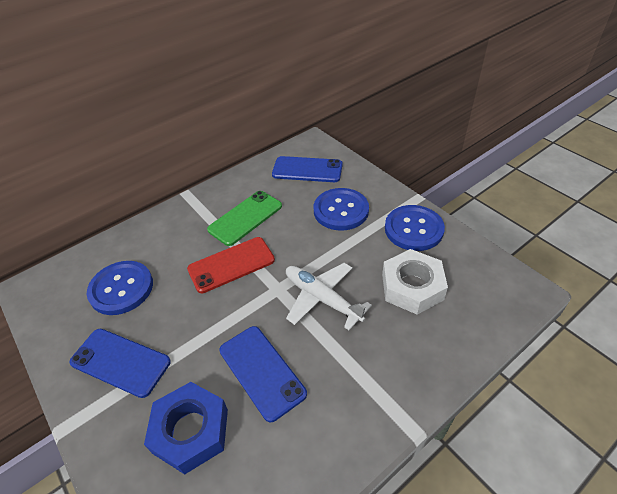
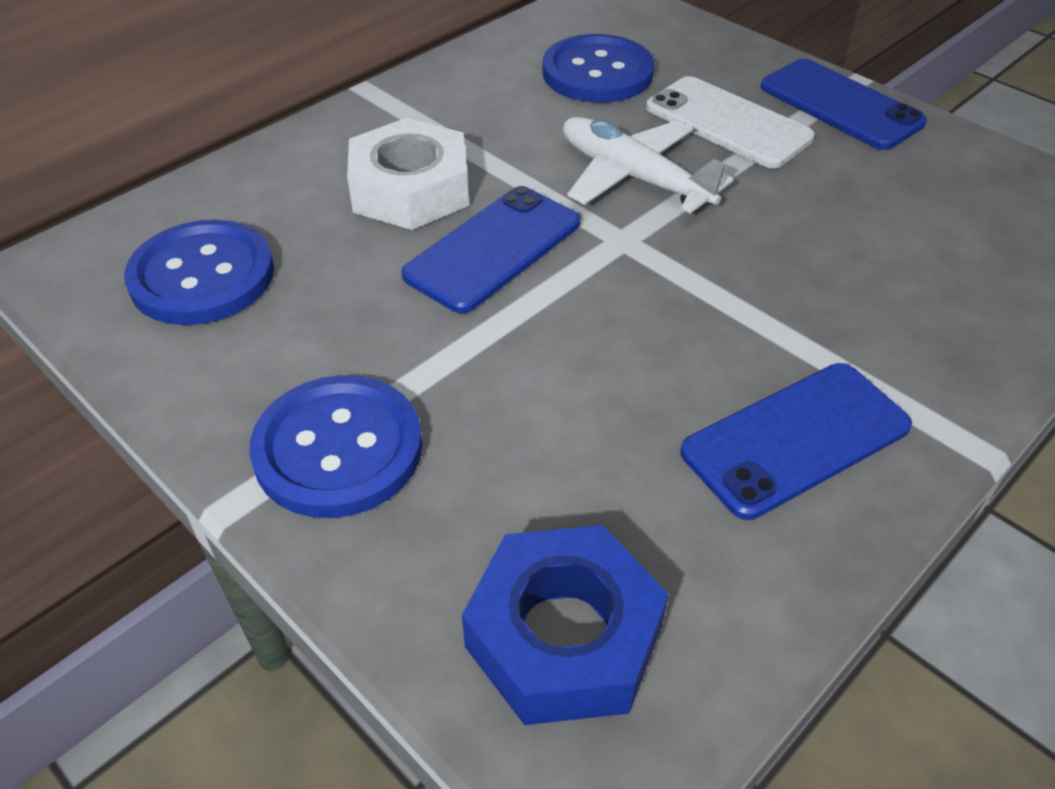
green phone: 1 -> 0
red phone: 1 -> 0
white phone: 0 -> 1

